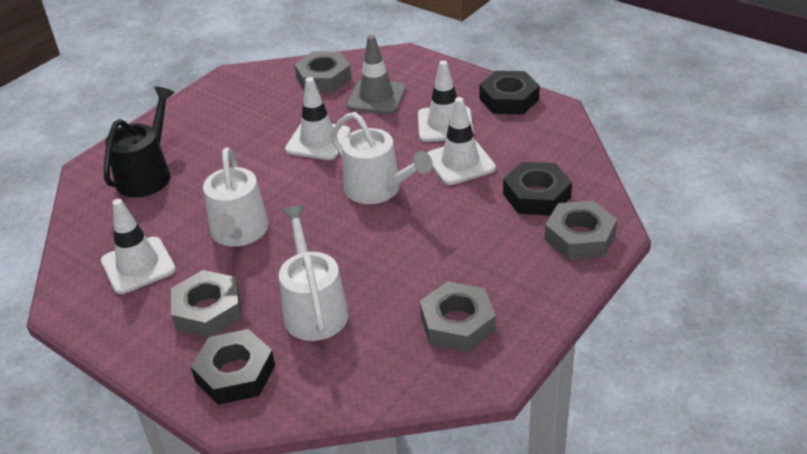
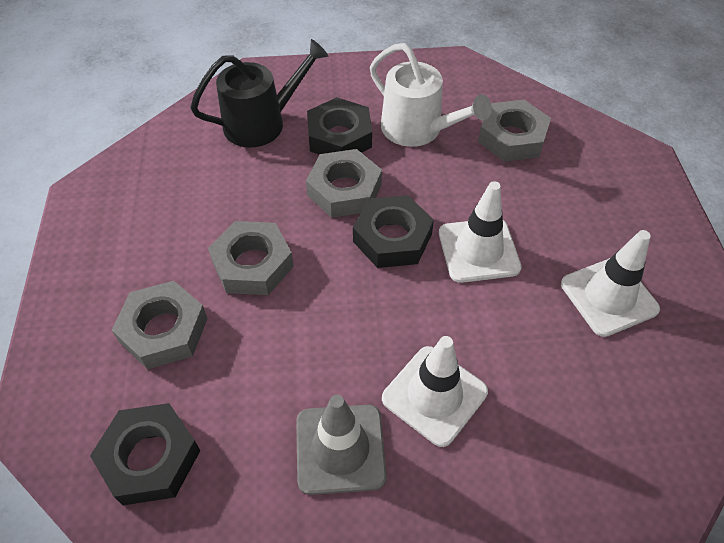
white traffic cone: 4 -> 3
white watering can: 3 -> 1

